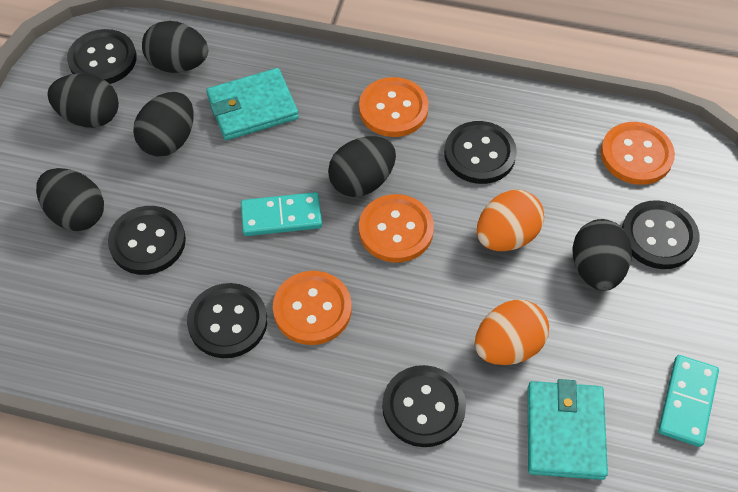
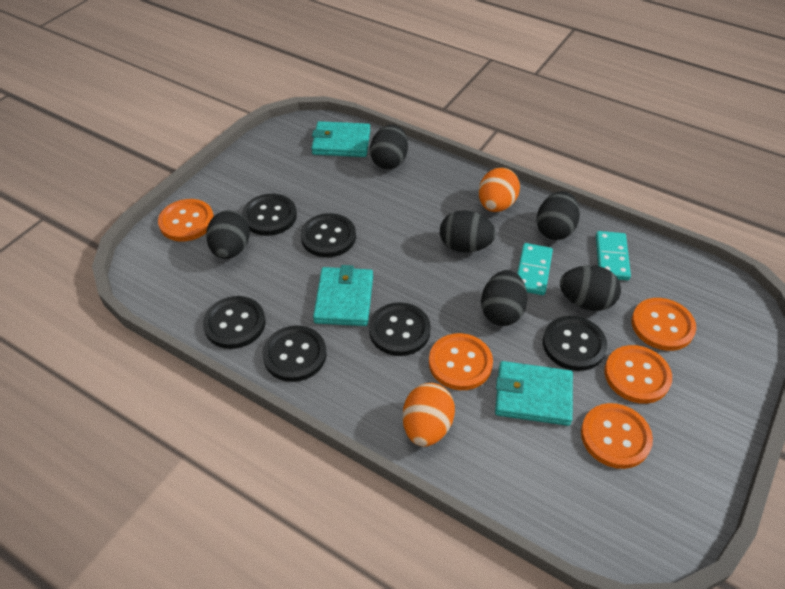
orange button: 4 -> 5
turquoise wallet: 2 -> 3

